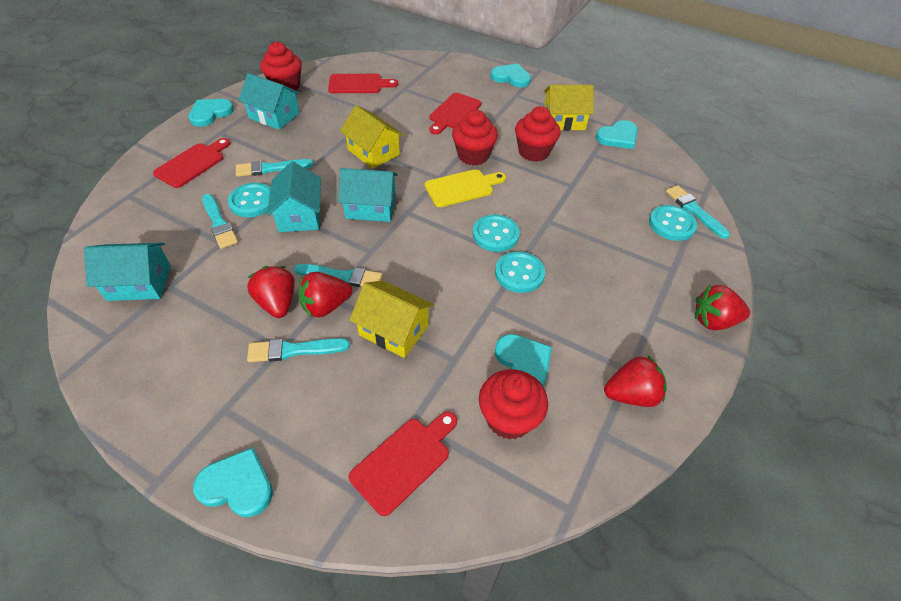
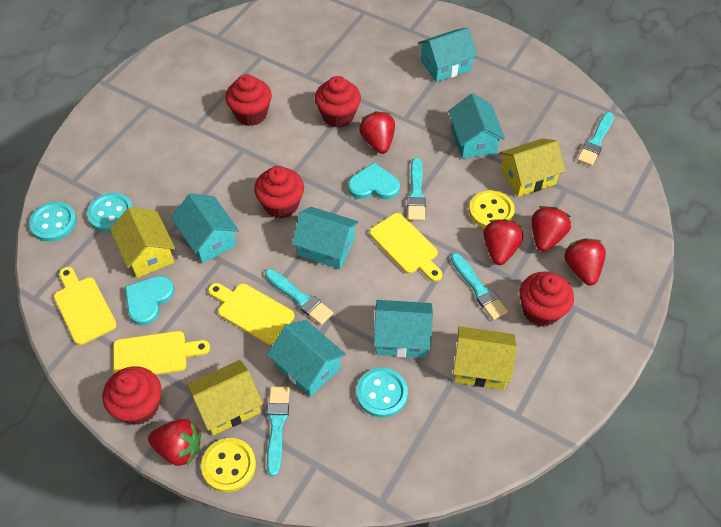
red cupcake: 4 -> 5
red cutting board: 4 -> 0
red strawberry: 4 -> 5
turquoise button: 4 -> 3
turquoise heart: 5 -> 2
turquoise house: 4 -> 6
yellow button: 0 -> 2
yellow cutting board: 1 -> 4
yellow house: 3 -> 4

